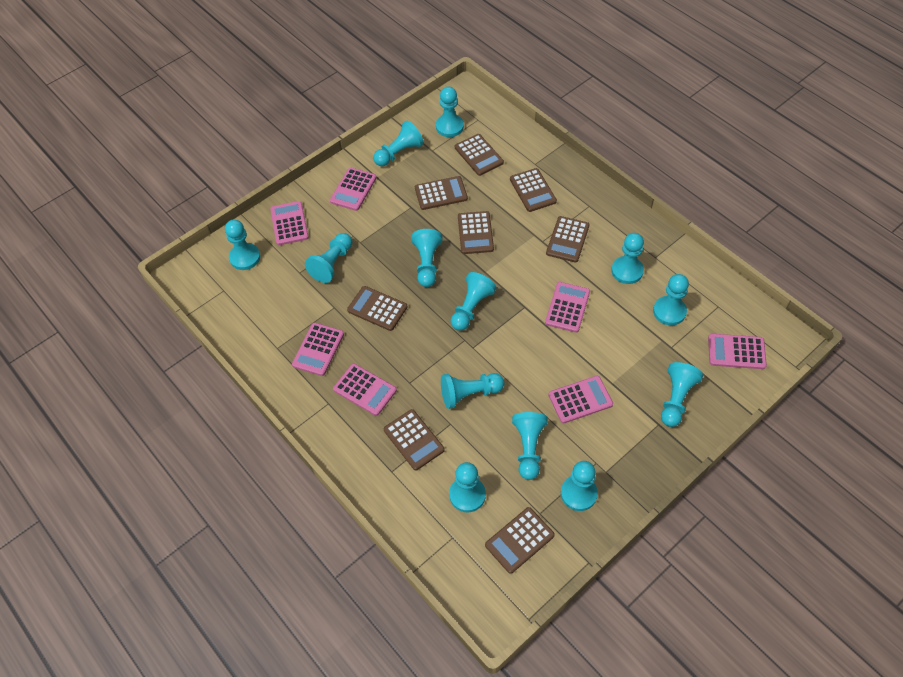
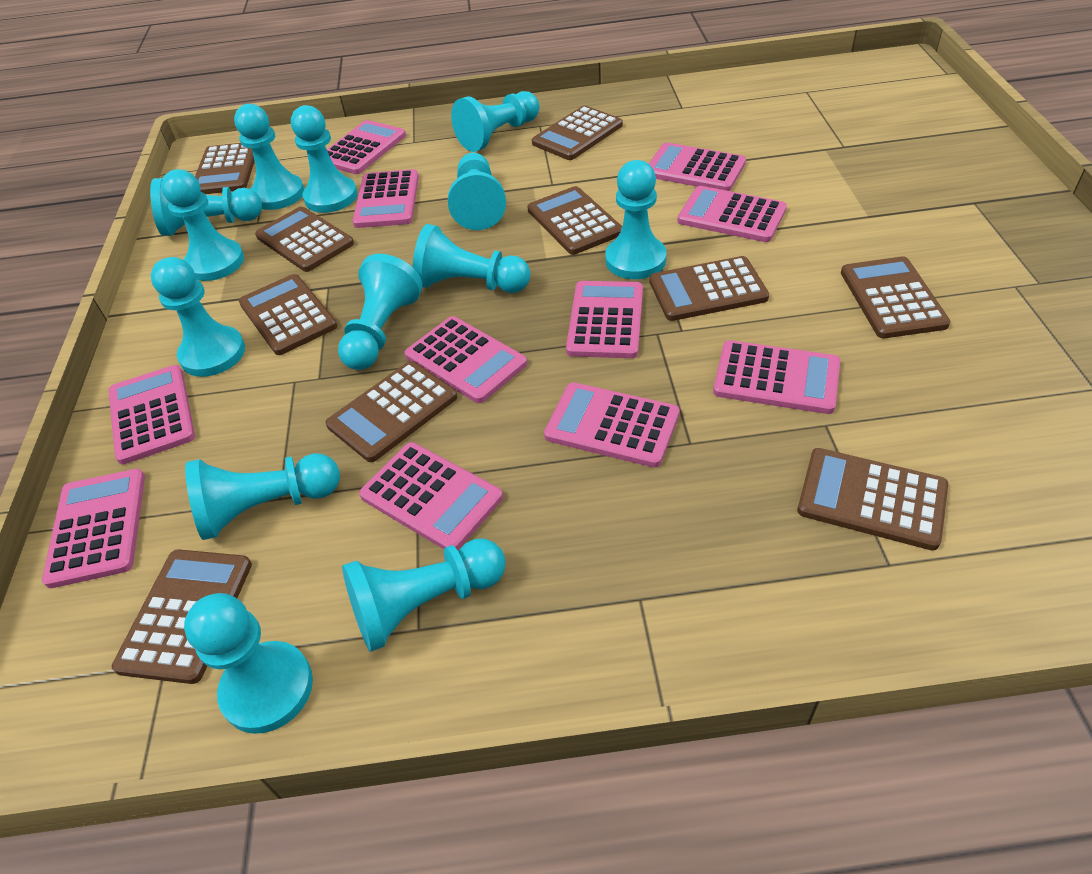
brown calculator: 8 -> 10
pink calculator: 7 -> 11

